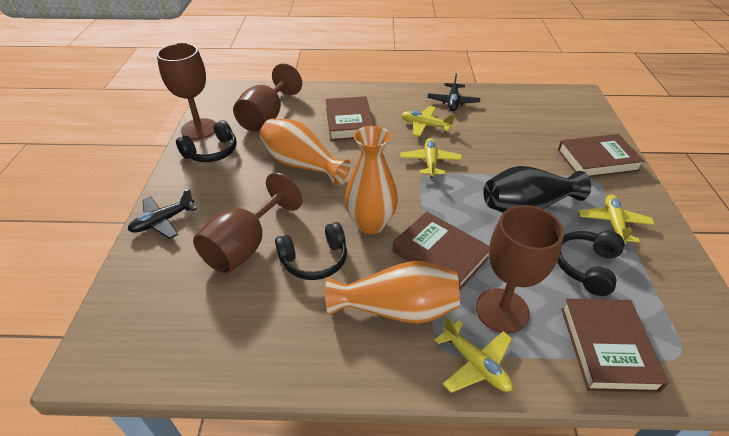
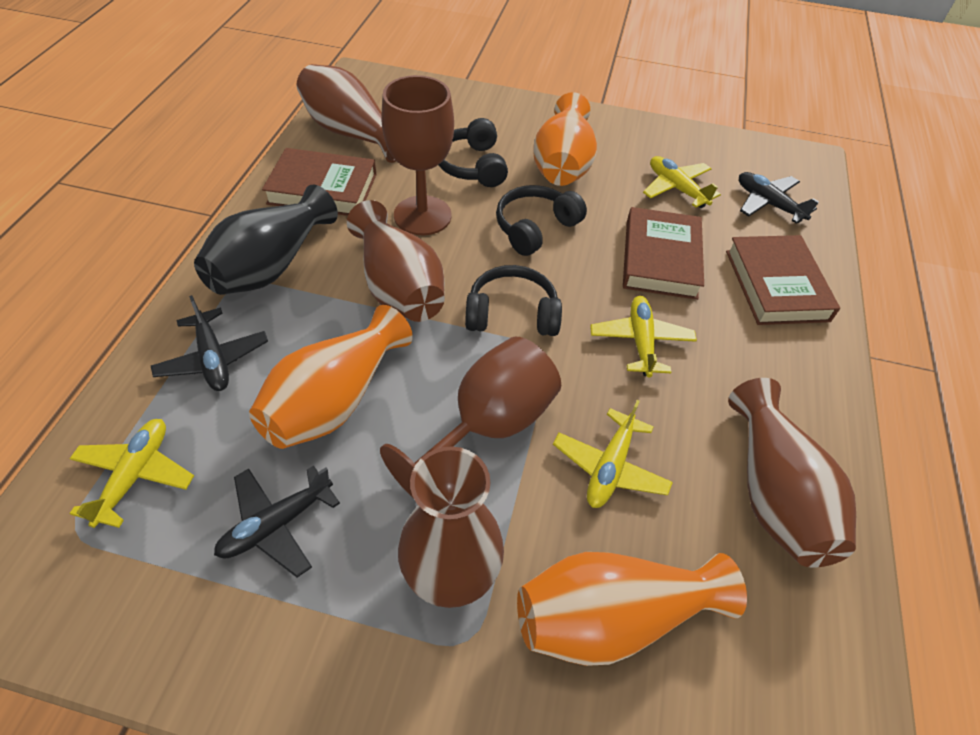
black plane: 2 -> 3
brown book: 4 -> 3
brown goblet: 4 -> 2
brown vase: 0 -> 4

